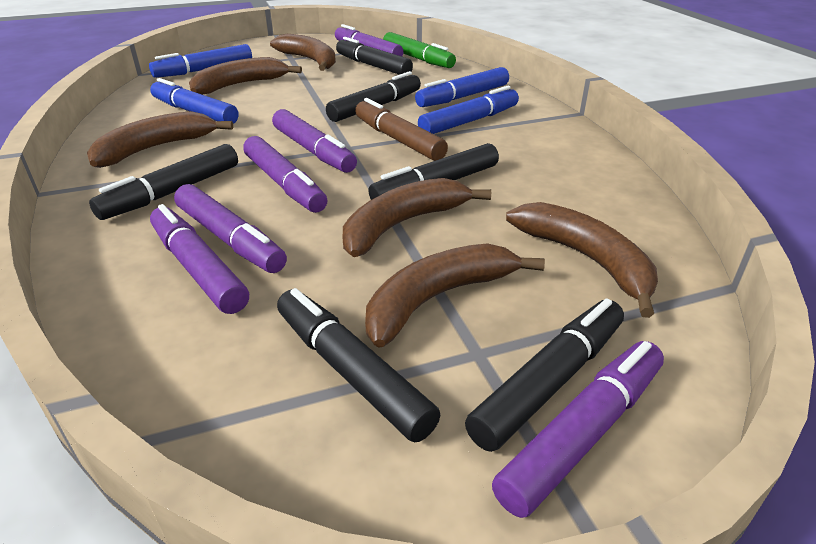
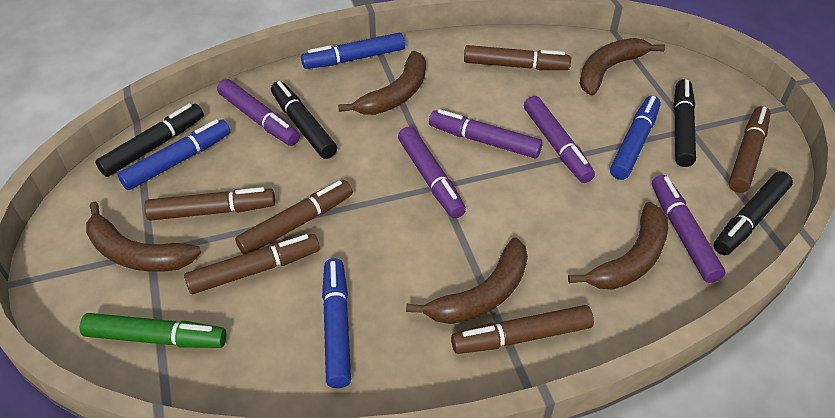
black marker: 6 -> 4
brown banana: 6 -> 5
brown marker: 1 -> 6
purple marker: 6 -> 5

